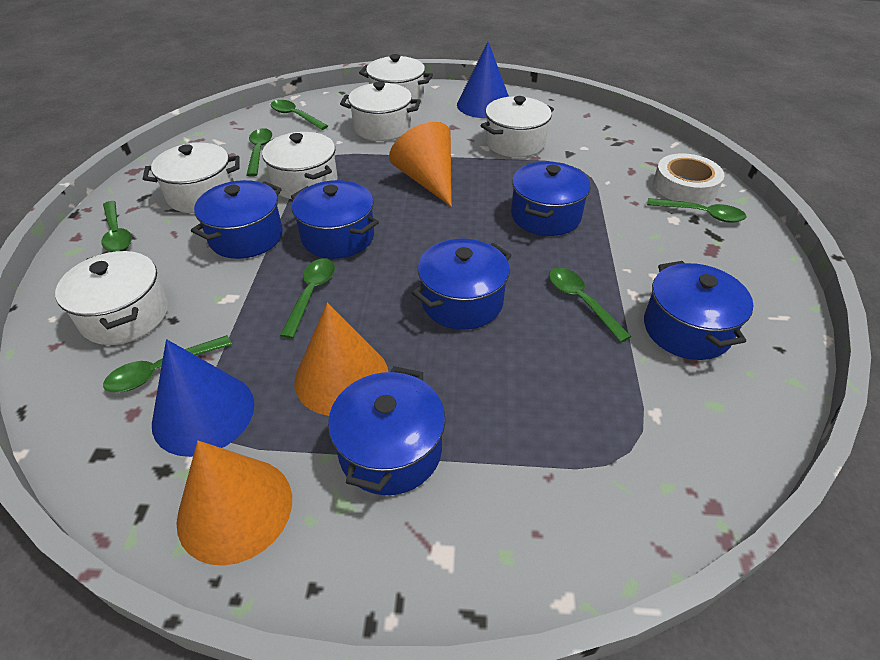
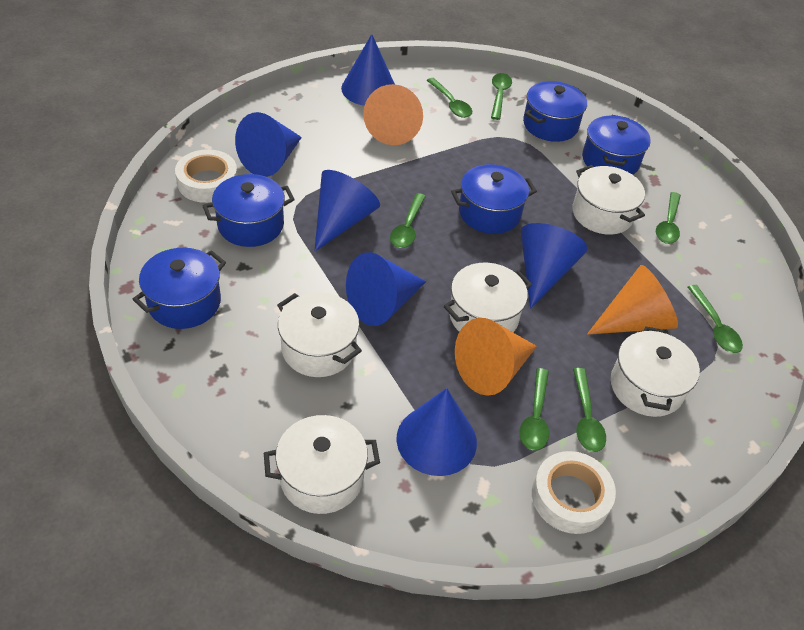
blue cone: 2 -> 6
blue pot: 6 -> 5
white pot: 6 -> 5
white tape: 1 -> 2

